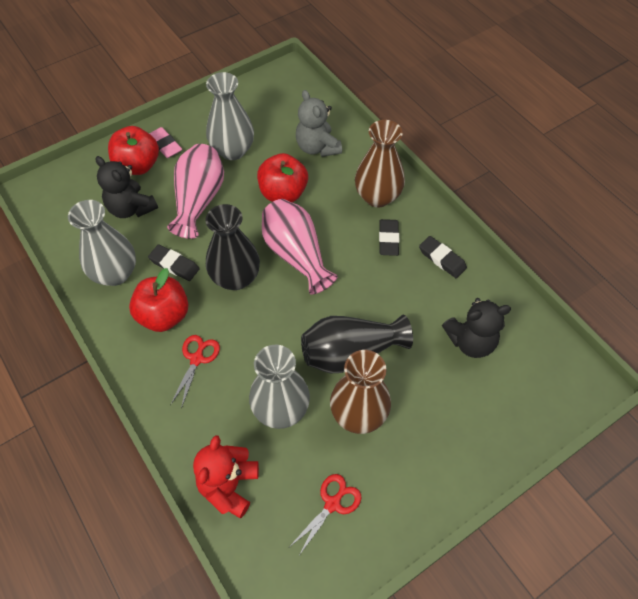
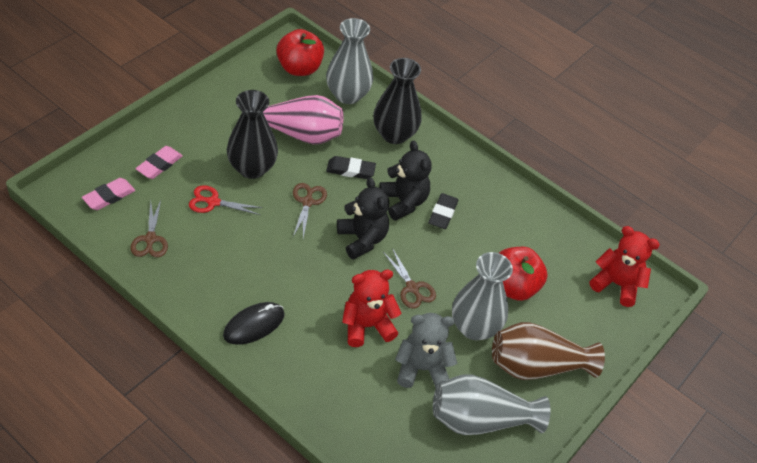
black eraser: 3 -> 2
black mouse: 0 -> 1
brown scissors: 0 -> 3
brown vase: 2 -> 1
pink eraser: 1 -> 2
pink vase: 2 -> 1
red apple: 3 -> 2
red scissors: 2 -> 1
red teddy bear: 1 -> 2

